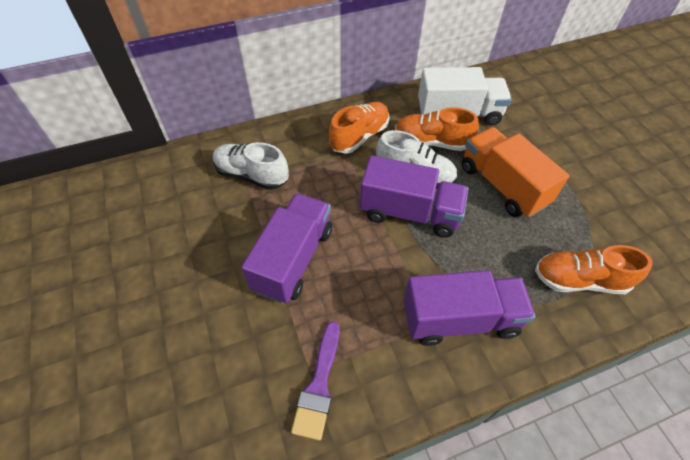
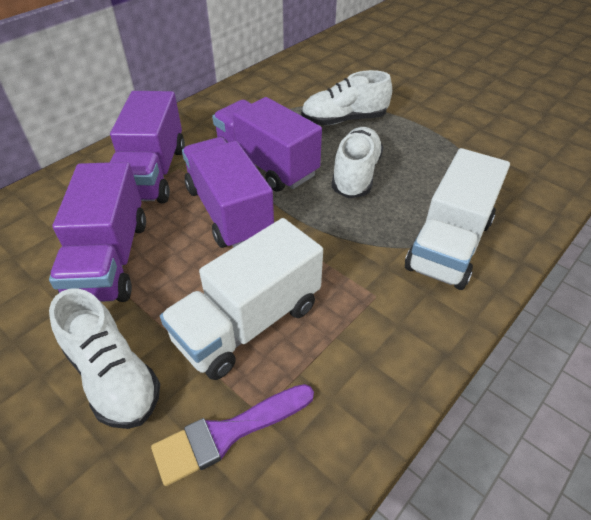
orange shoe: 3 -> 0
orange truck: 1 -> 0
purple truck: 3 -> 4
white shoe: 2 -> 3
white truck: 1 -> 2

